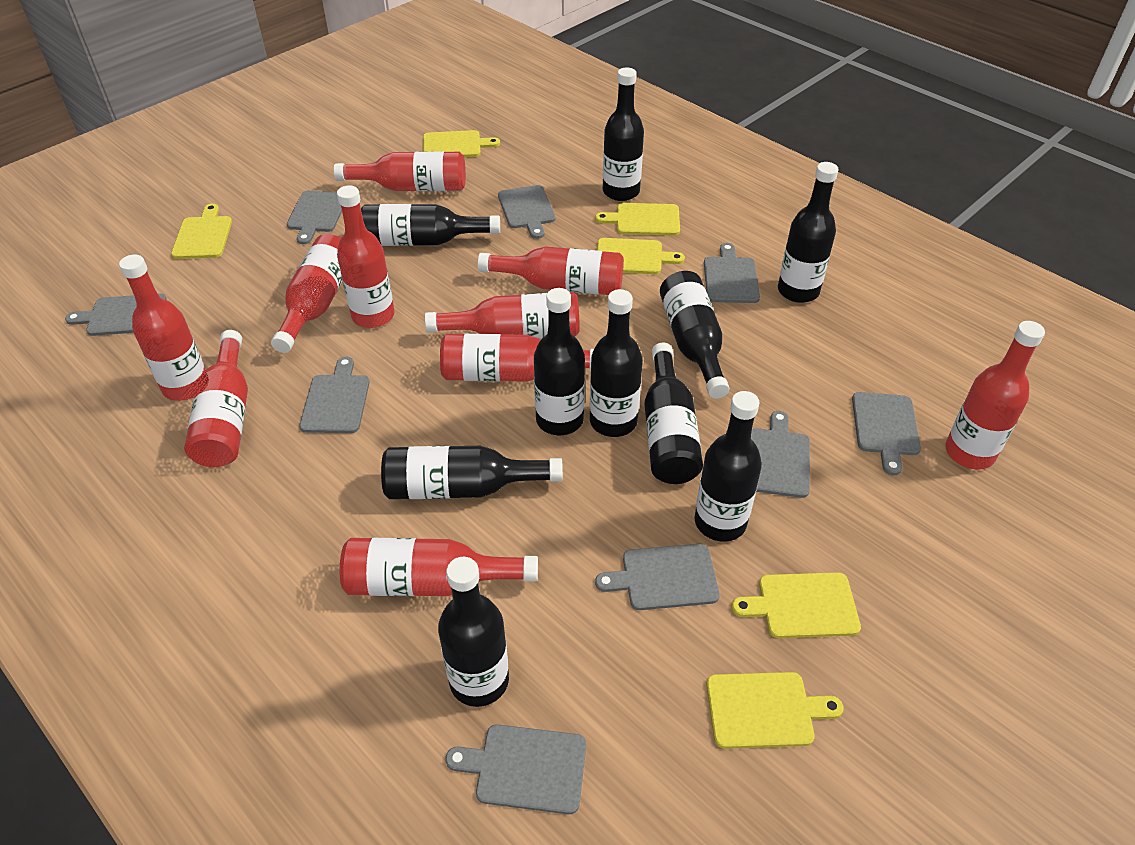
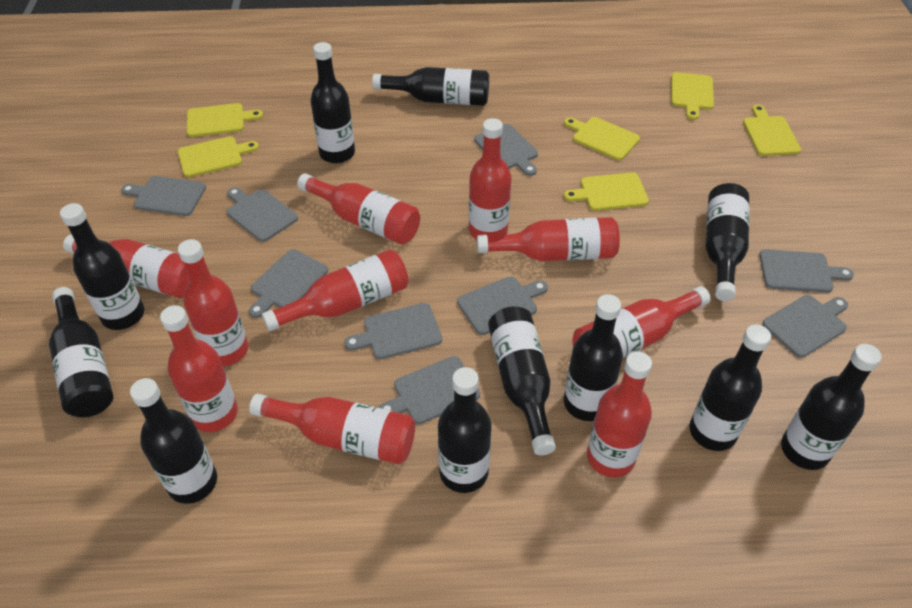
black bottle: 10 -> 11

